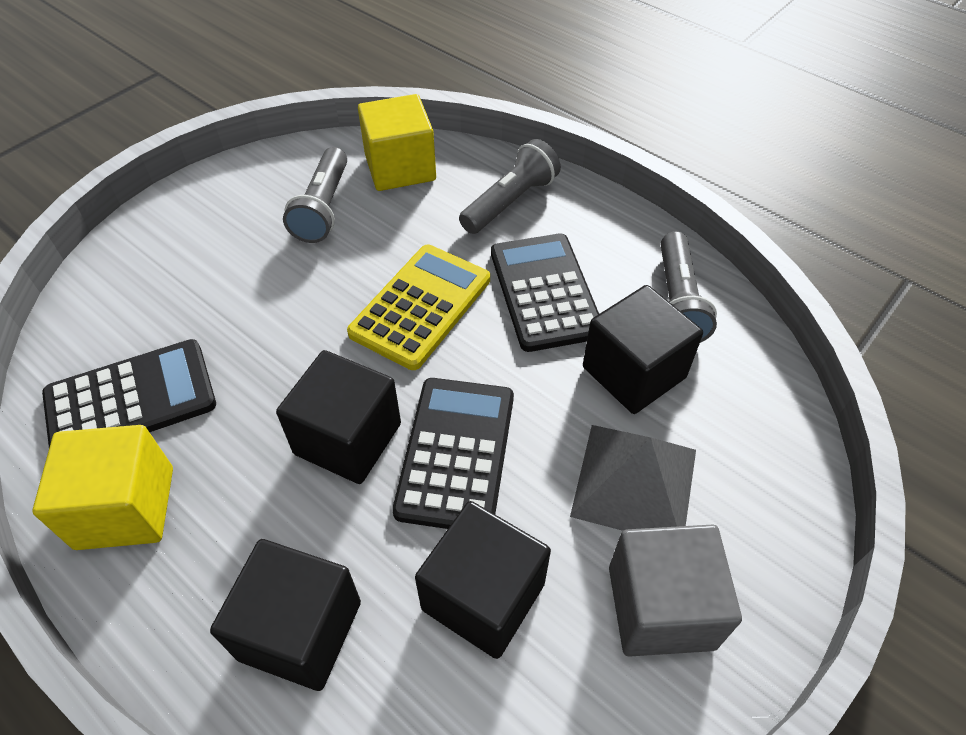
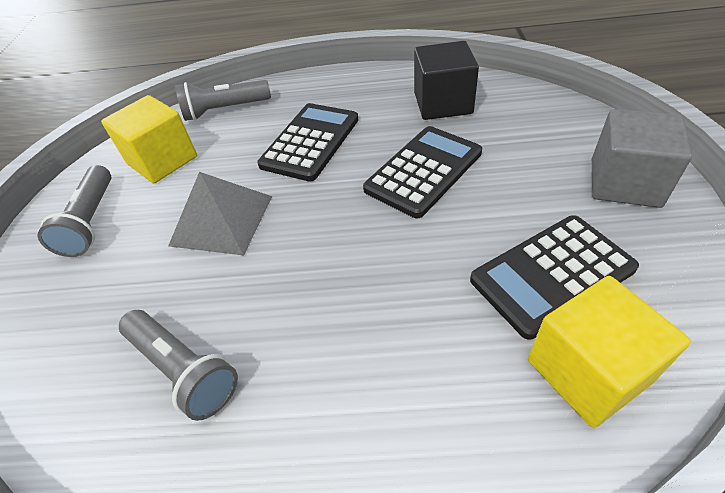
black cube: 4 -> 1
yellow calculator: 1 -> 0

